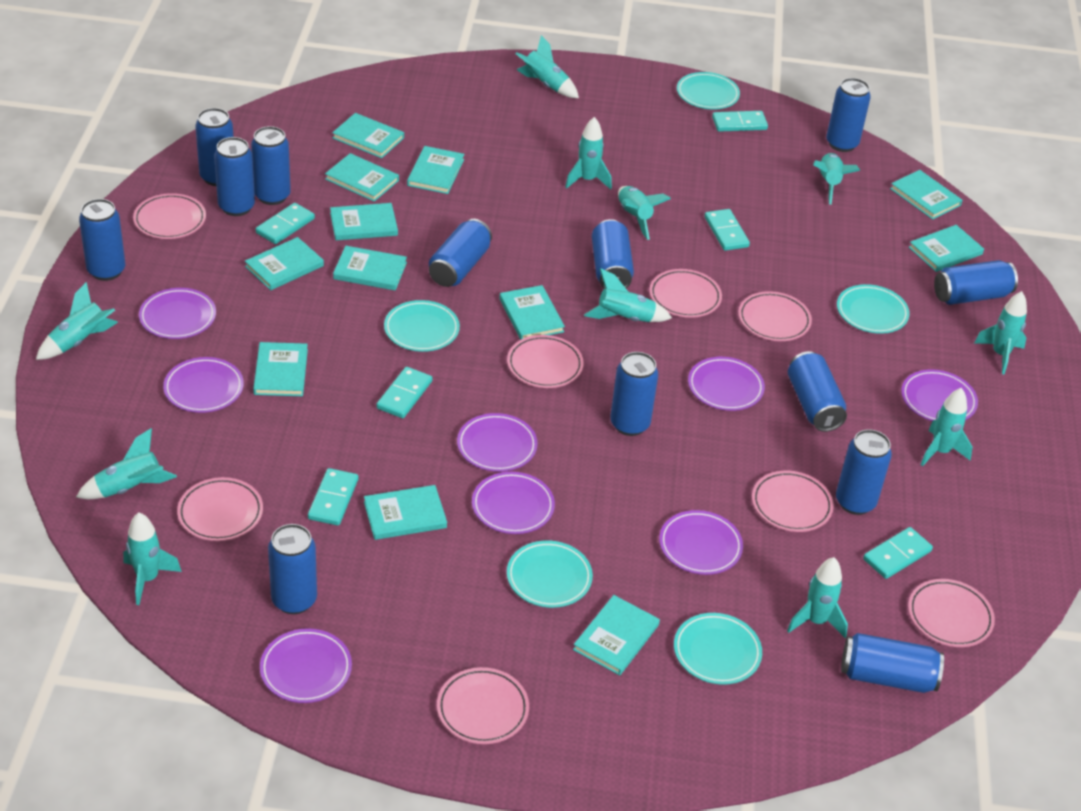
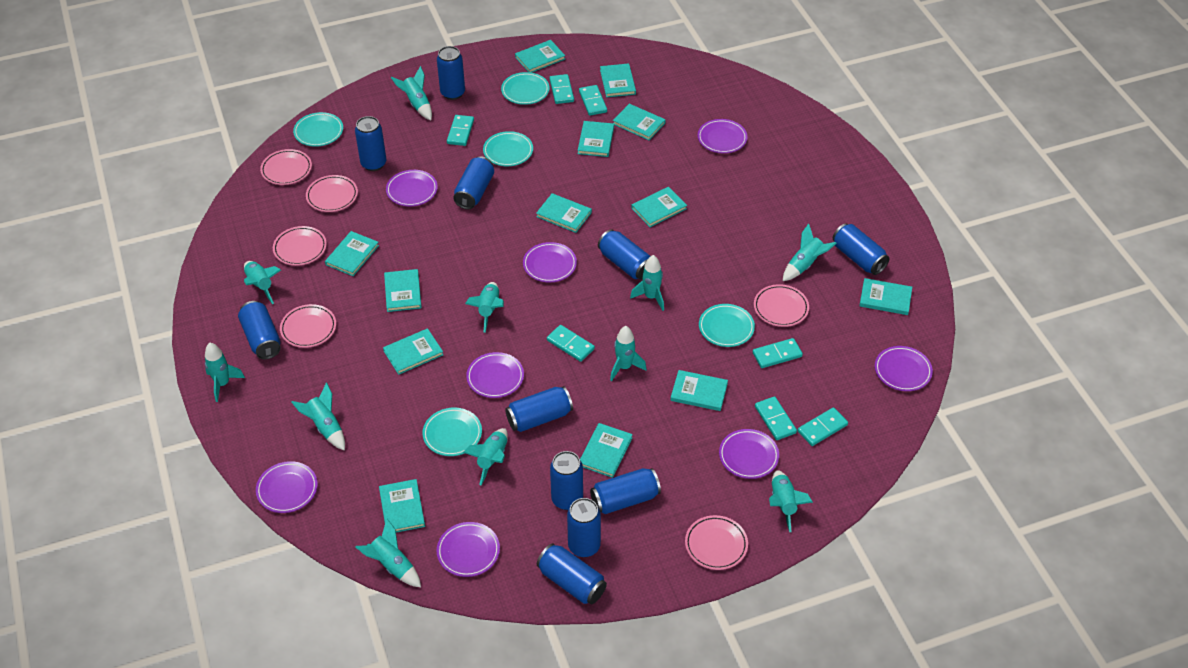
blue can: 13 -> 11
pink plate: 8 -> 6
turquoise book: 12 -> 13
turquoise domino: 6 -> 7

